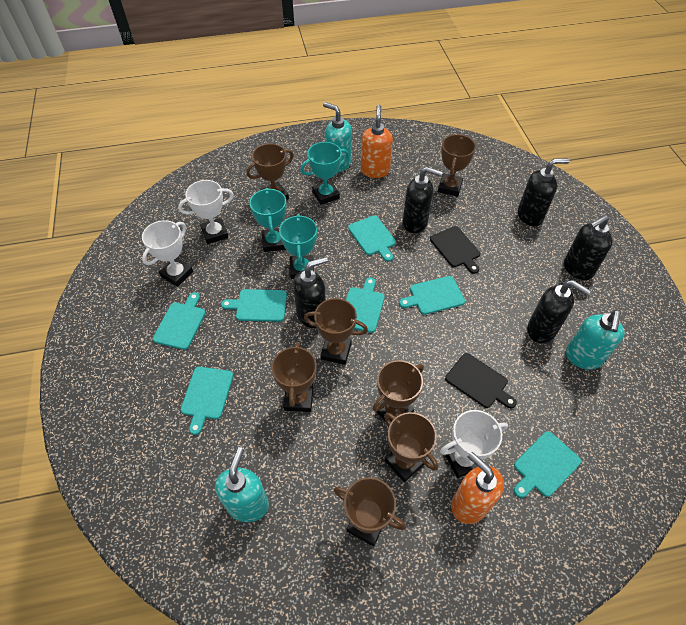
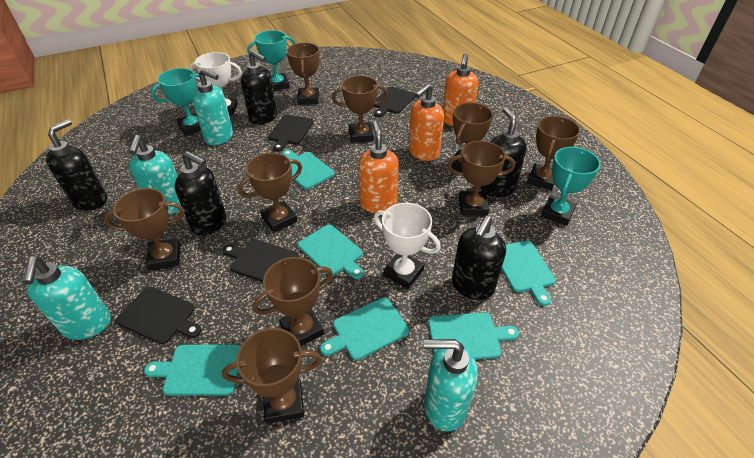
black cutting board: 2 -> 4
brown trophy: 7 -> 9
orange soap dispenser: 2 -> 3
turquoise cutting board: 7 -> 6
turquoise soap dispenser: 3 -> 4
white trophy: 3 -> 2

